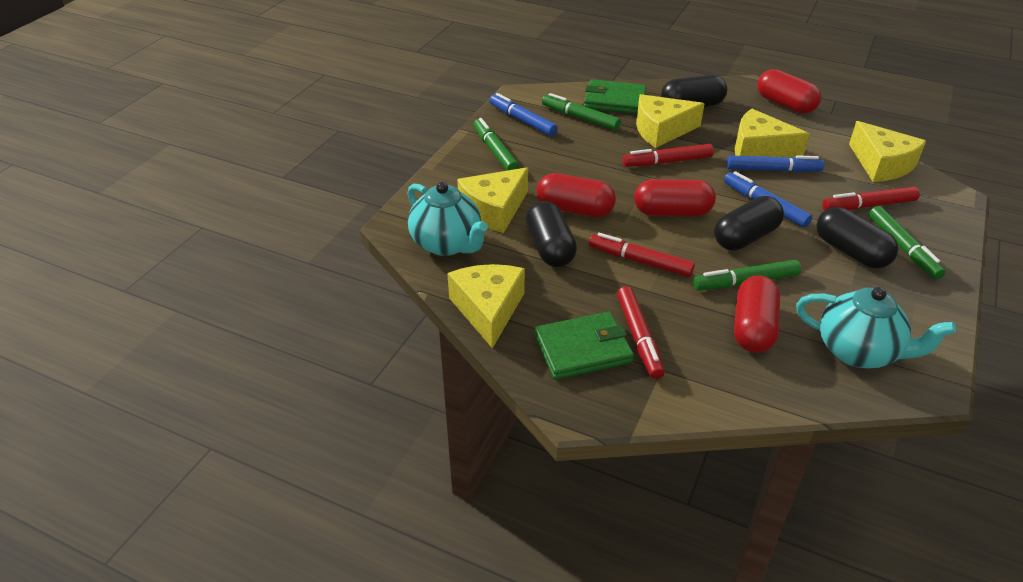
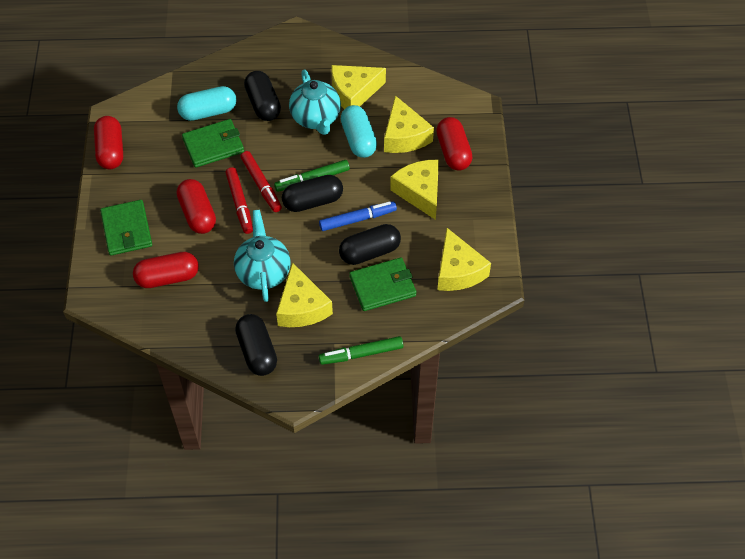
blue marker: 3 -> 1
green marker: 4 -> 2
green wallet: 2 -> 3
red marker: 4 -> 2
turquoise capsule: 0 -> 2

